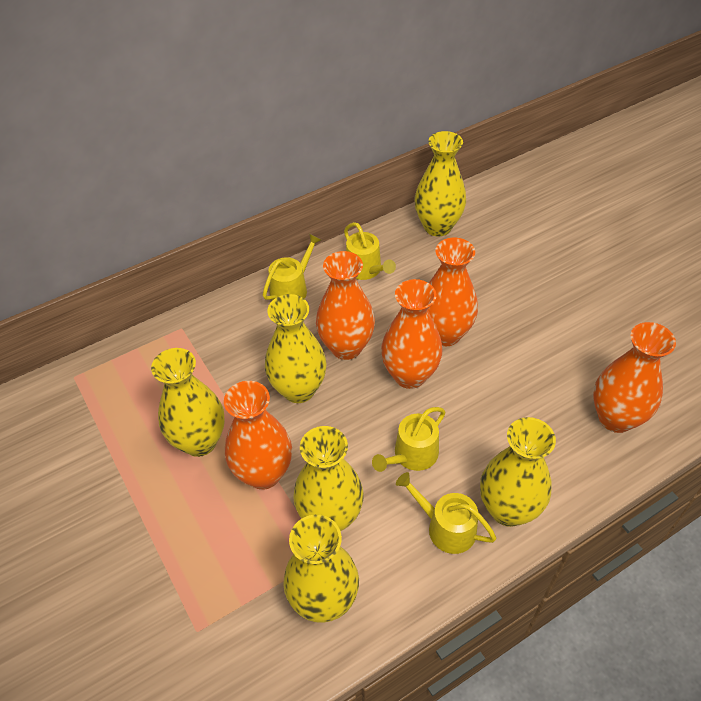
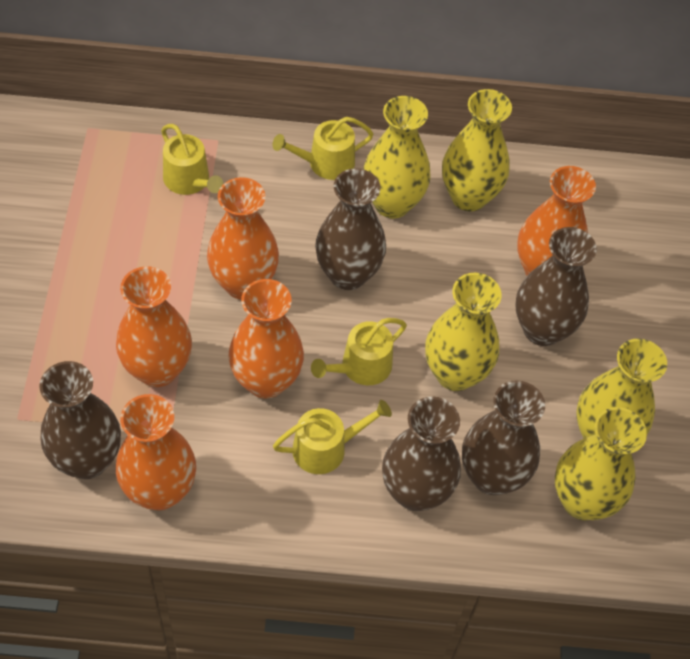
brown vase: 0 -> 5
yellow vase: 6 -> 5

